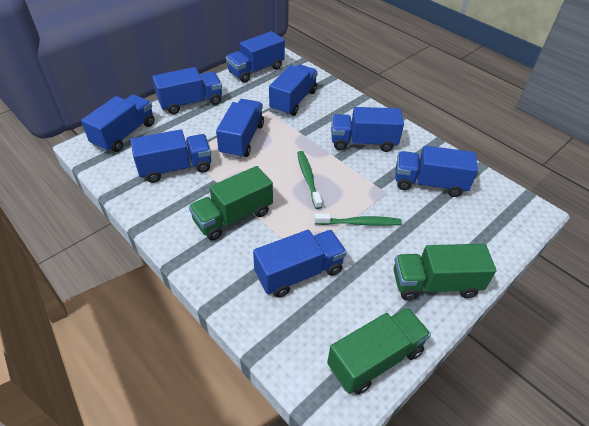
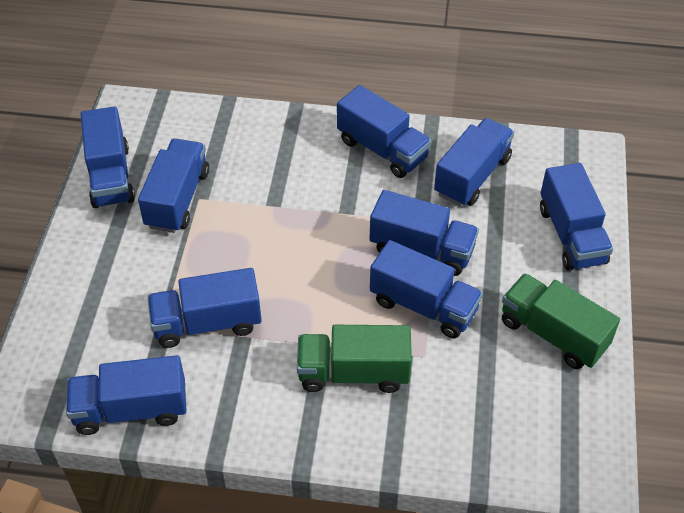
green toothbrush: 2 -> 0
green truck: 3 -> 2

